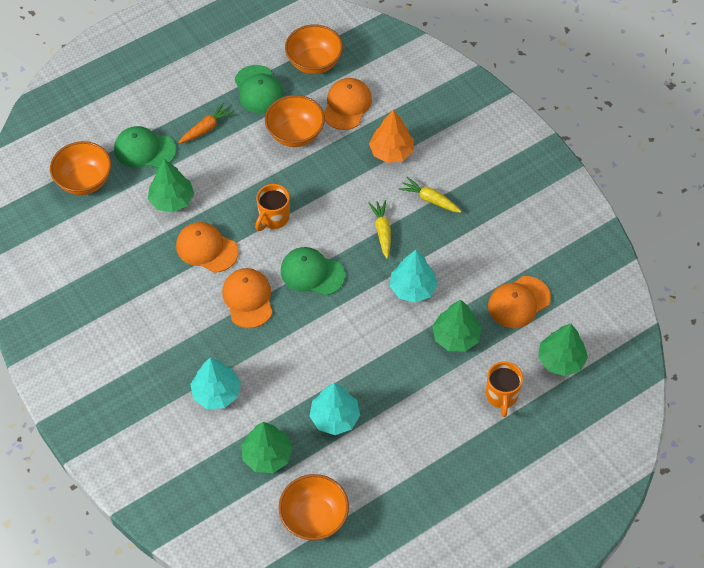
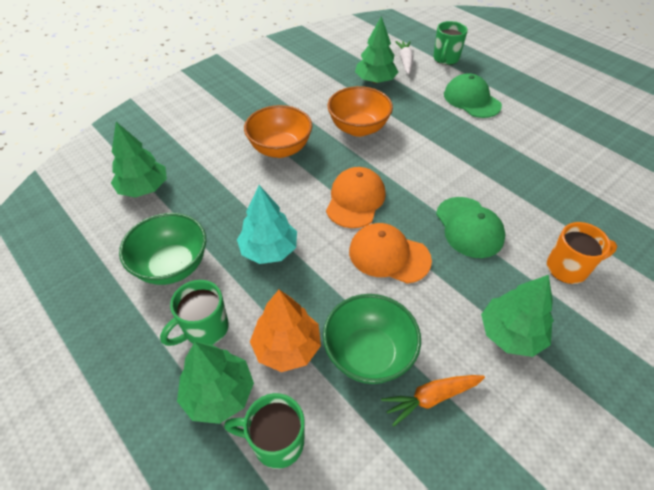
green bowl: 0 -> 2
green cap: 3 -> 2
green mug: 0 -> 3
orange bowl: 4 -> 2
orange cap: 4 -> 2
orange mug: 2 -> 1
turquoise tree: 3 -> 1
white carrot: 0 -> 1
yellow carrot: 2 -> 0

